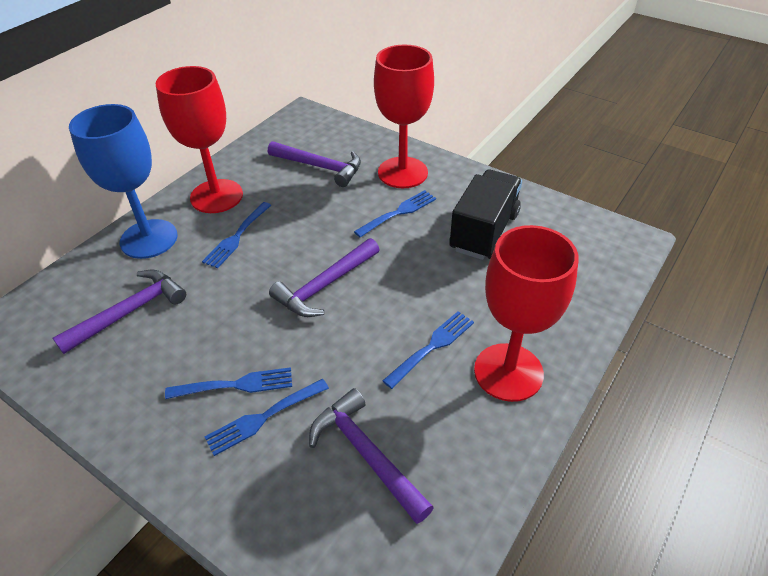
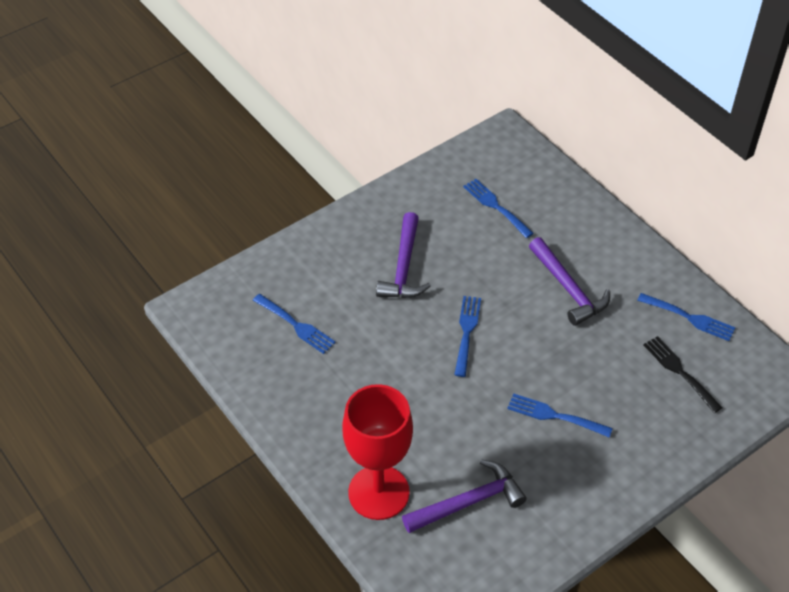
black fork: 0 -> 1
black truck: 1 -> 0
blue goblet: 1 -> 0
purple hammer: 4 -> 3
red goblet: 3 -> 1

